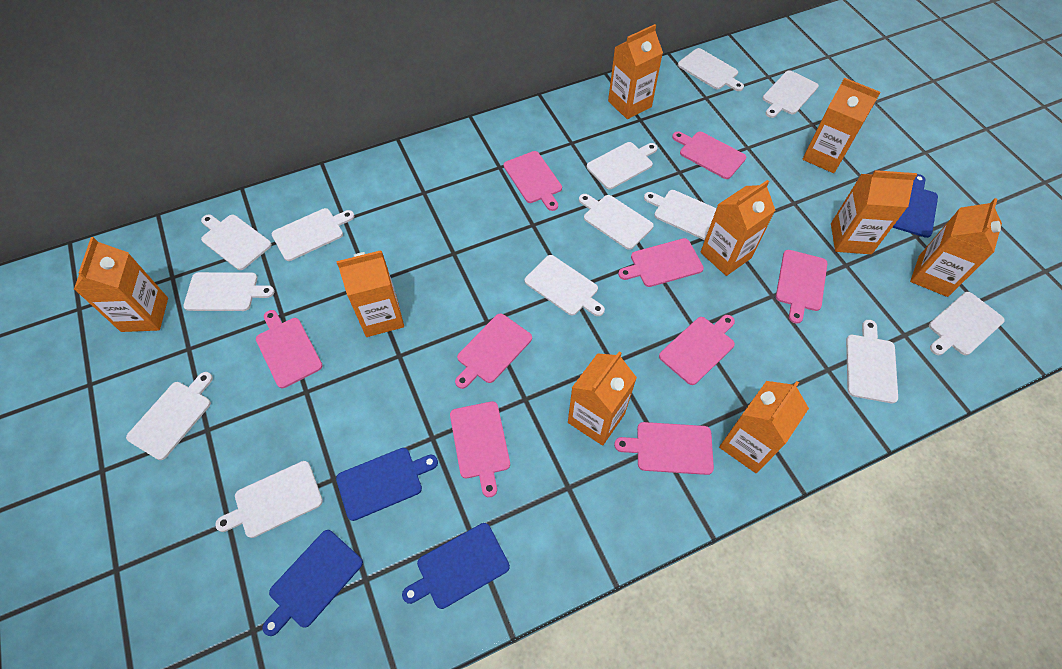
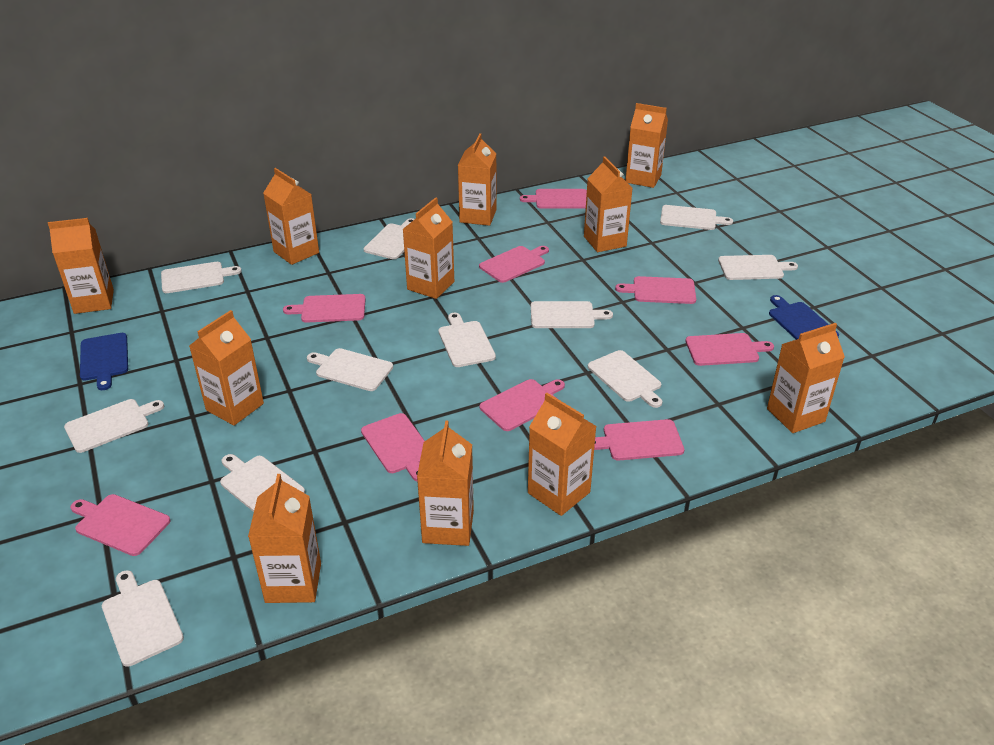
blue cutting board: 4 -> 2
orange carton: 9 -> 11
white cutting board: 13 -> 11

